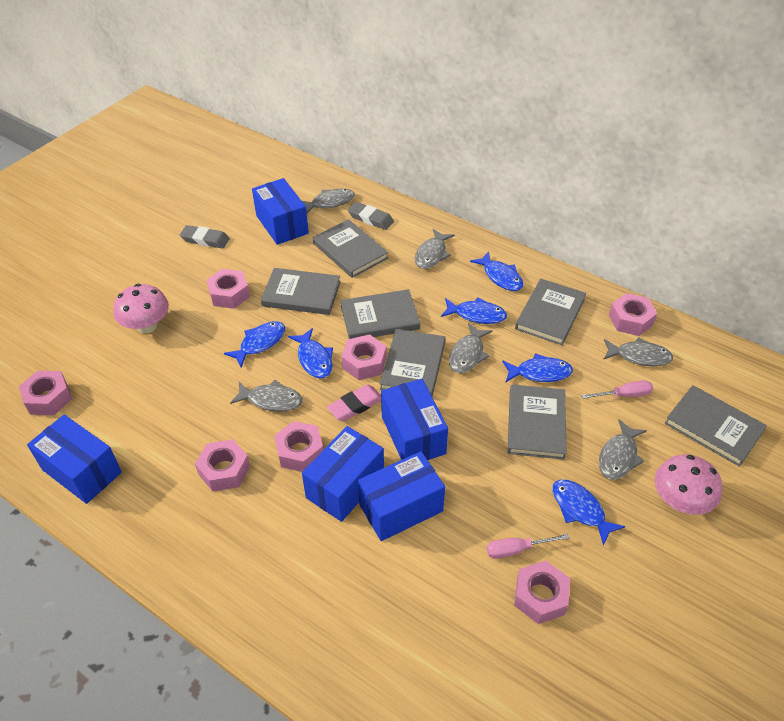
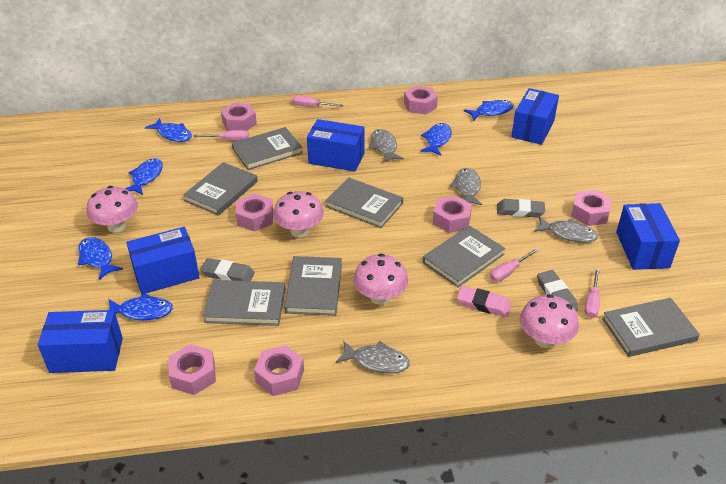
grey eraser: 2 -> 3
grey fish: 6 -> 4
pink mushroom: 2 -> 4
pink screwdriver: 2 -> 4

